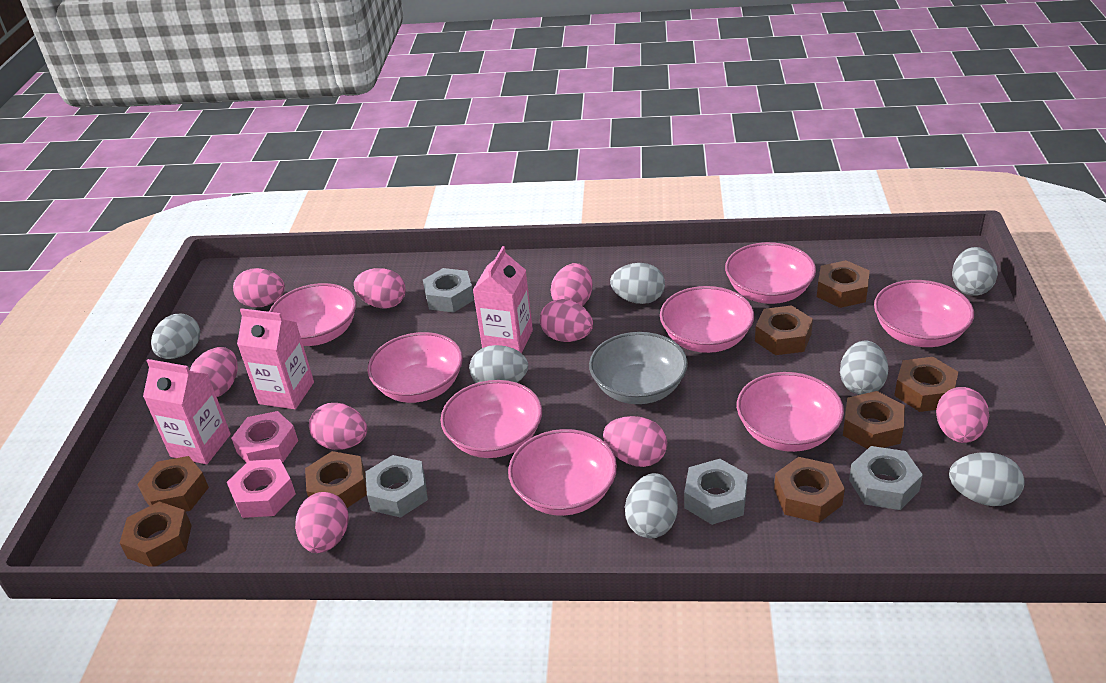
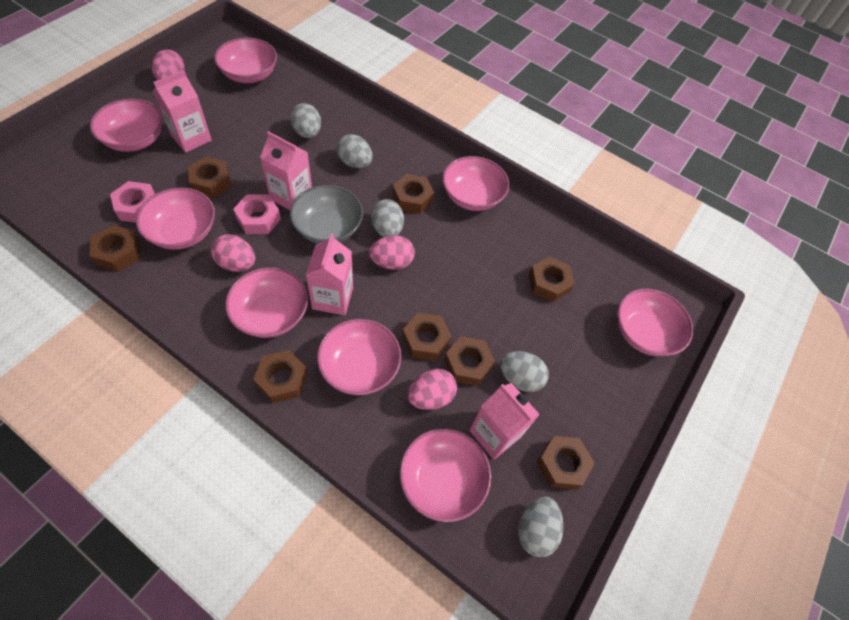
grey egg: 7 -> 5
grey nut: 4 -> 0
pink carton: 3 -> 4
pink egg: 9 -> 4

